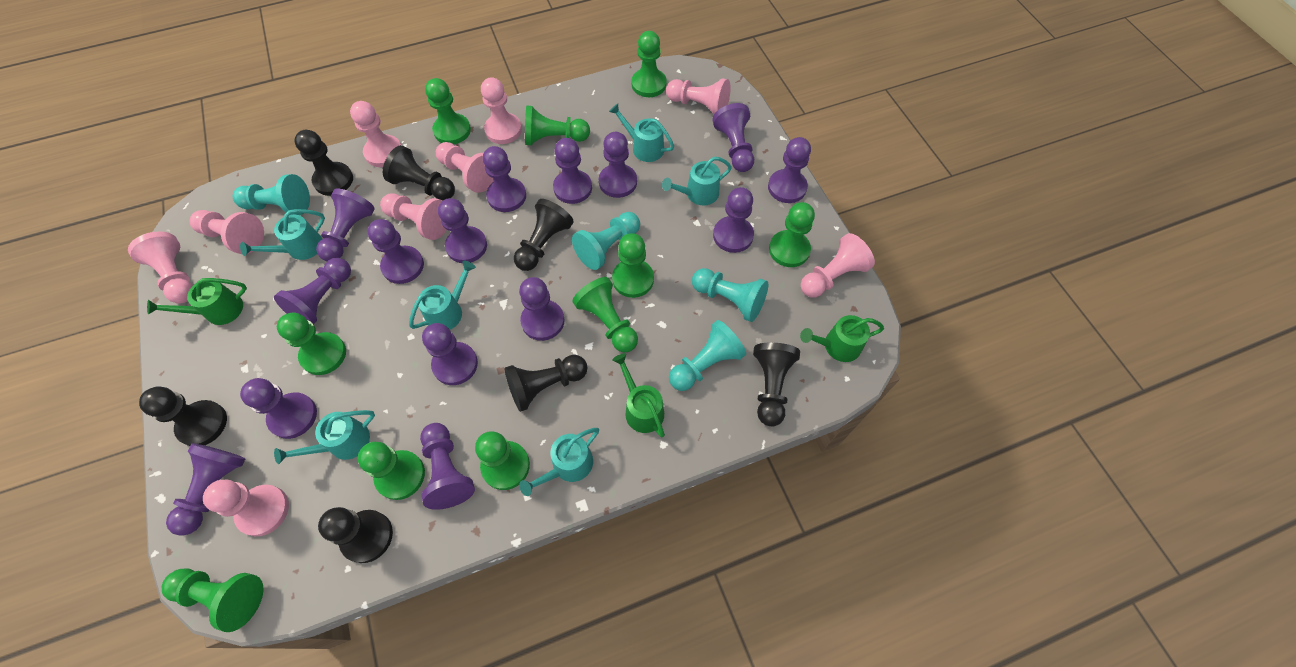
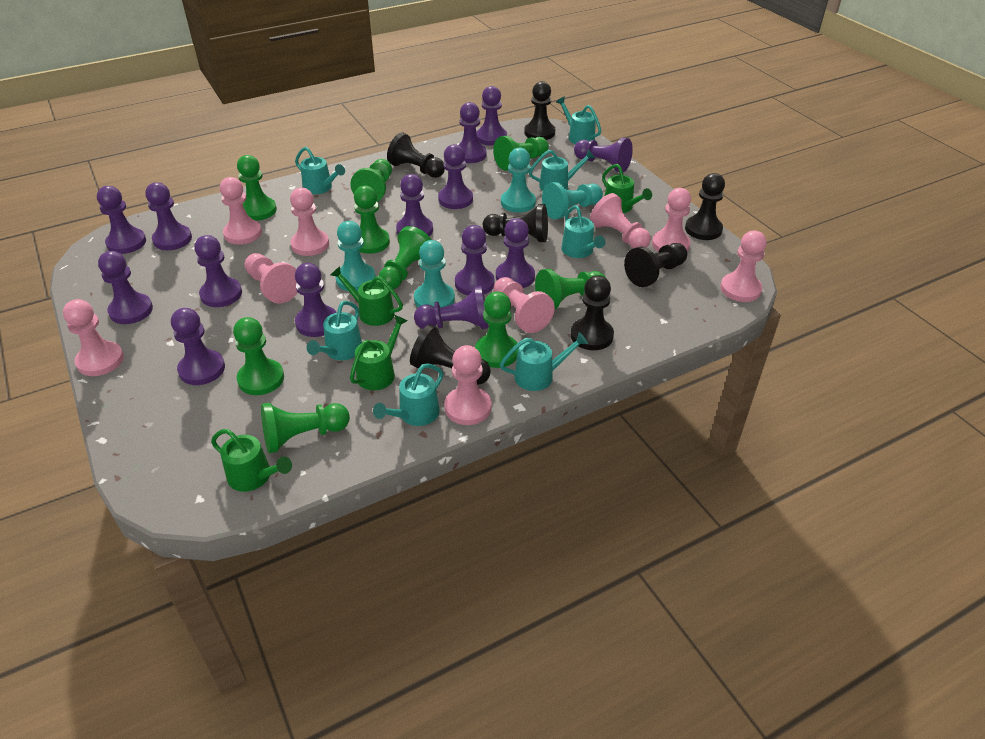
green pawn: 10 -> 9
green watering can: 3 -> 4
purple pawn: 15 -> 14
turquoise watering can: 6 -> 7

